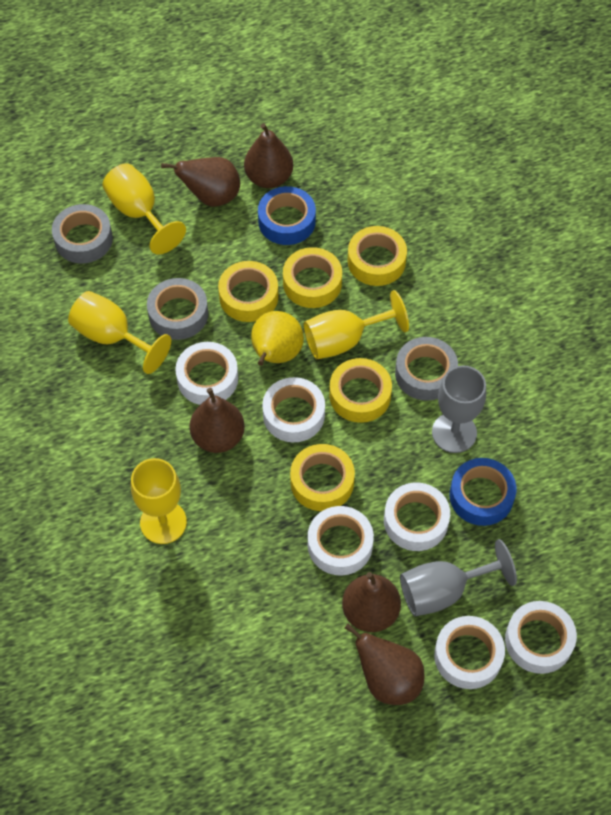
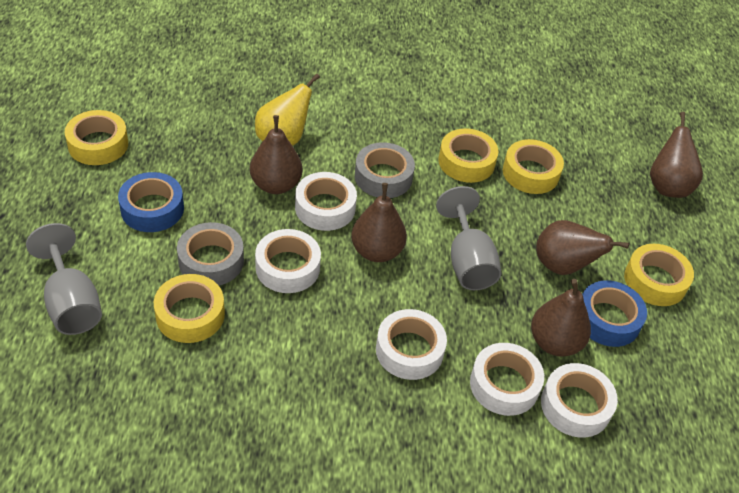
grey tape: 3 -> 2
white tape: 6 -> 5
yellow goblet: 4 -> 0

